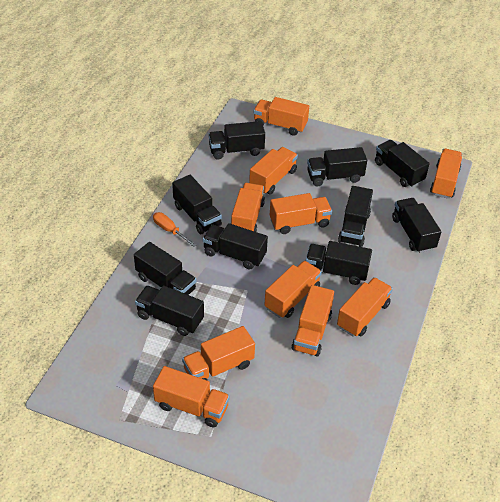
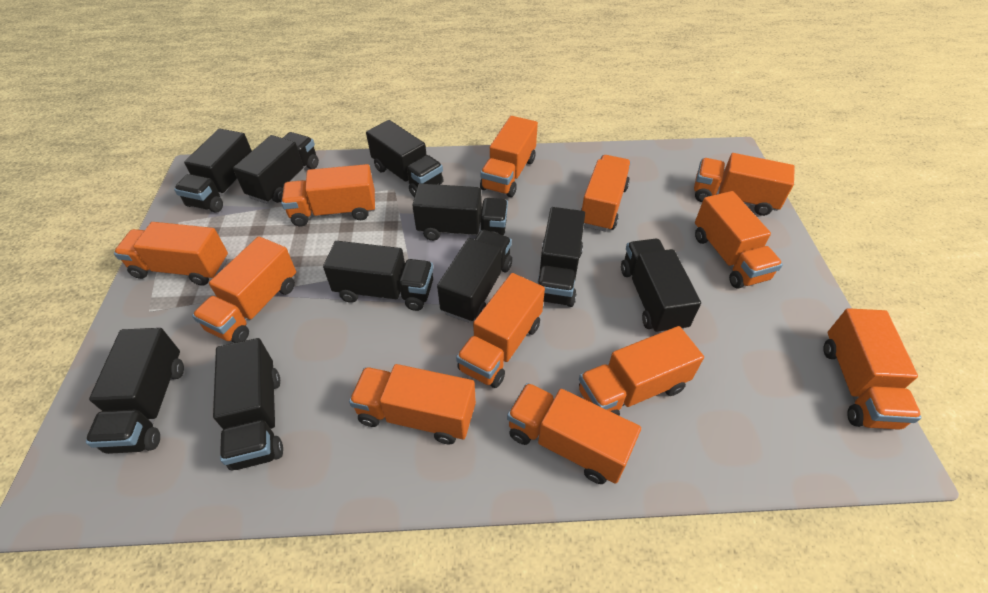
orange screwdriver: 1 -> 0
orange truck: 10 -> 12

